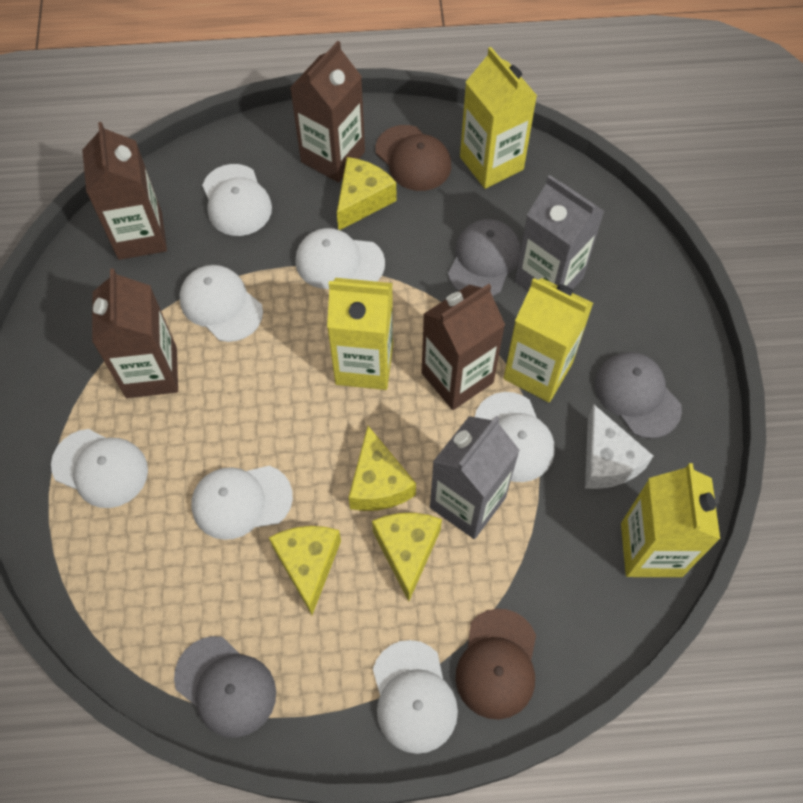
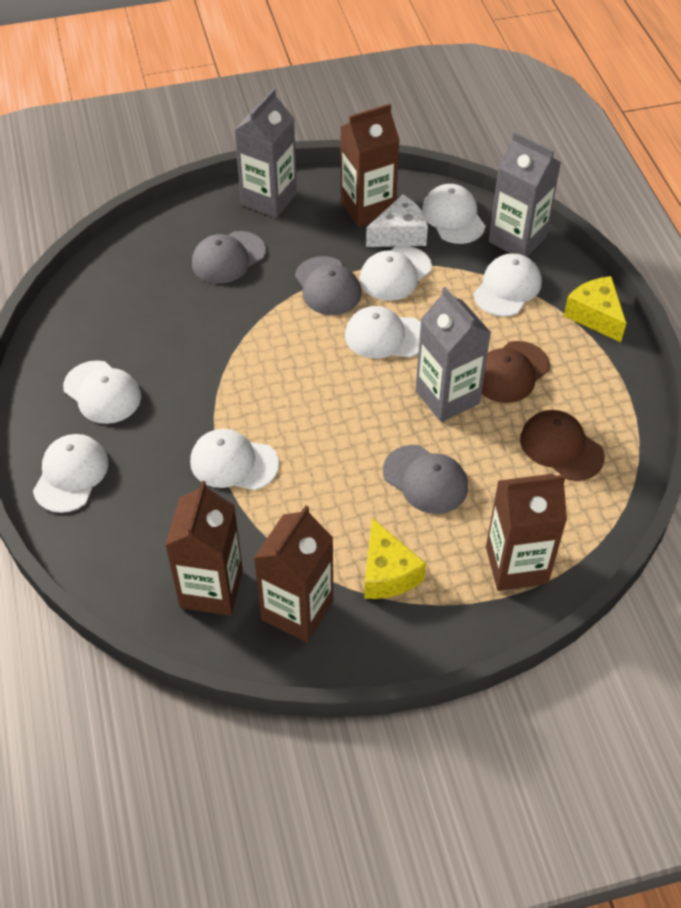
grey carton: 2 -> 3
yellow carton: 4 -> 0
yellow cheese: 4 -> 2

